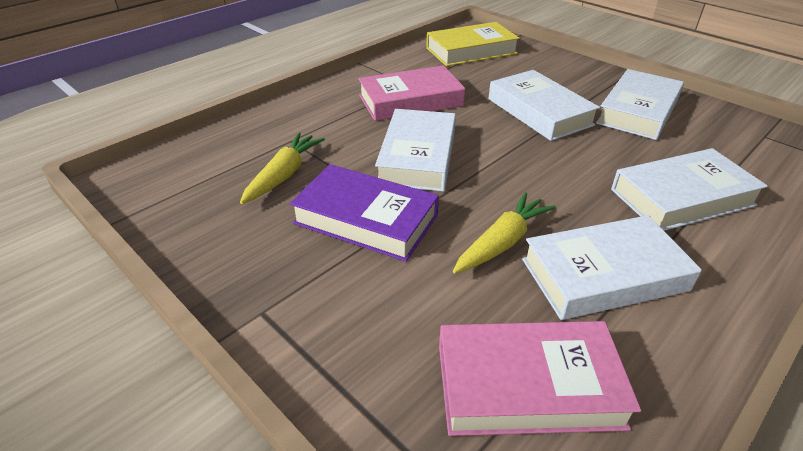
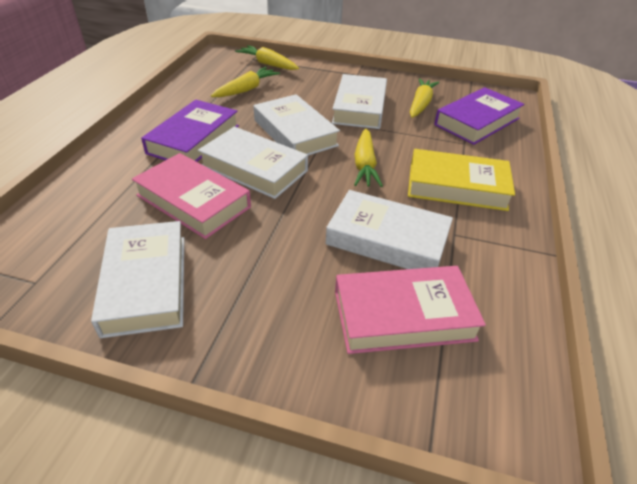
purple book: 1 -> 2
yellow carrot: 2 -> 4

